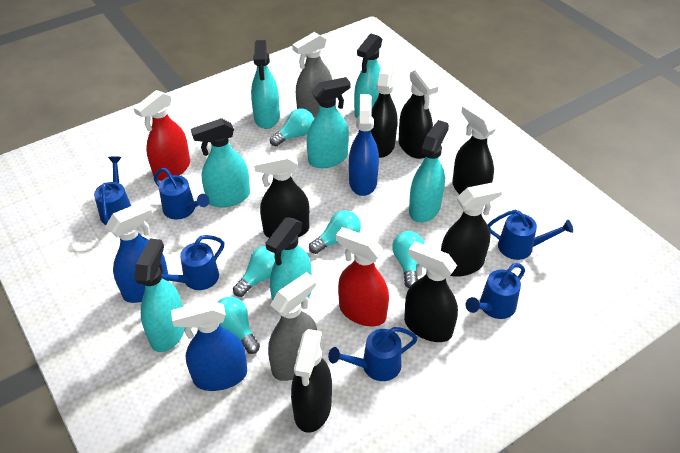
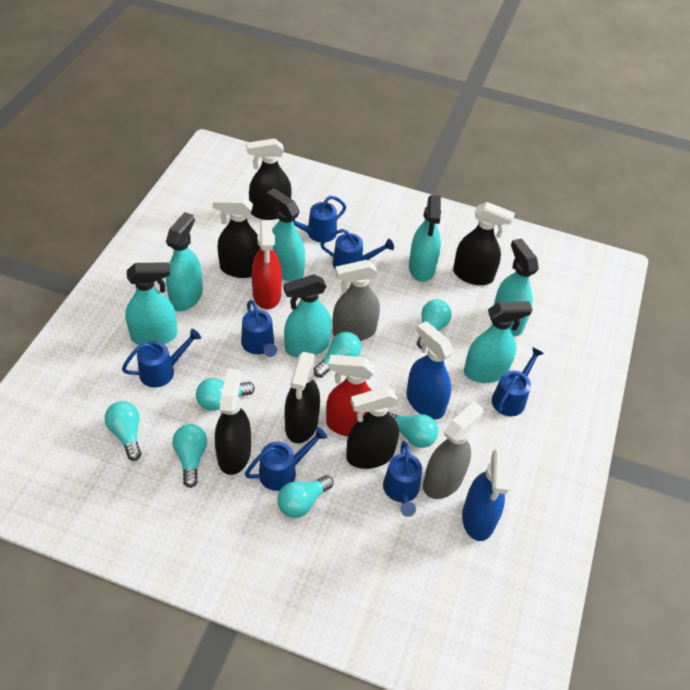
black spray bottle: 7 -> 6
blue spray bottle: 3 -> 2
blue watering can: 6 -> 7
turquoise light bulb: 5 -> 7

